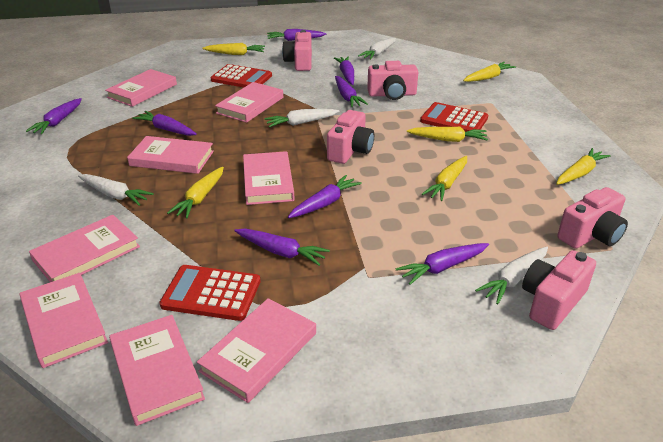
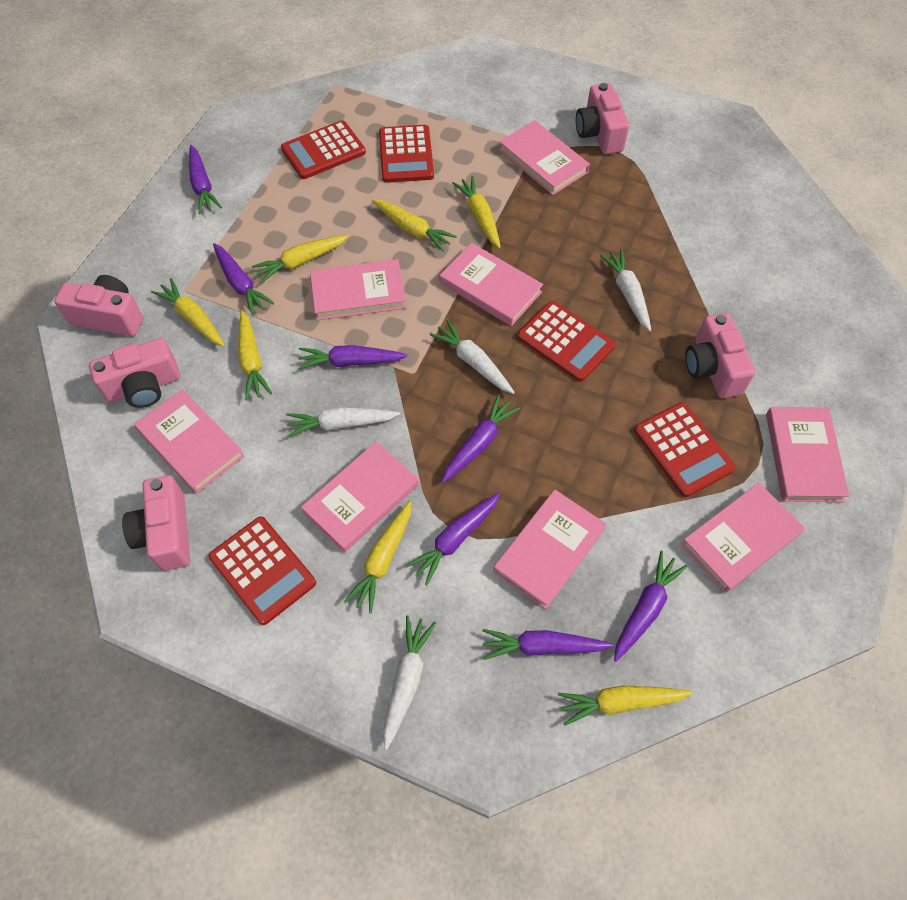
purple carrot: 8 -> 7
red calculator: 3 -> 5
yellow carrot: 6 -> 7

